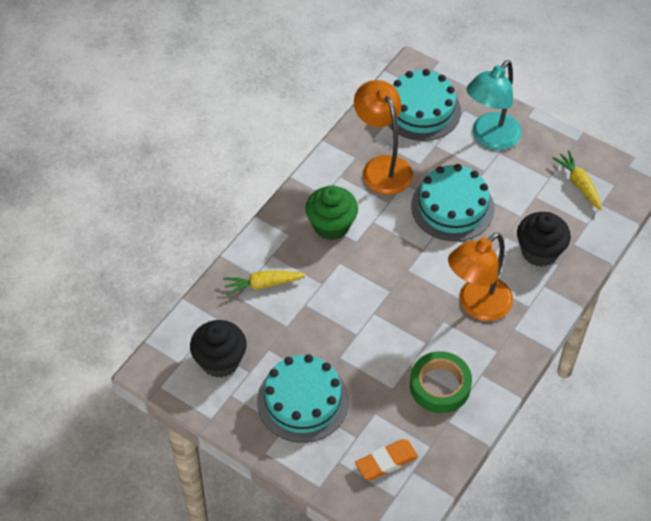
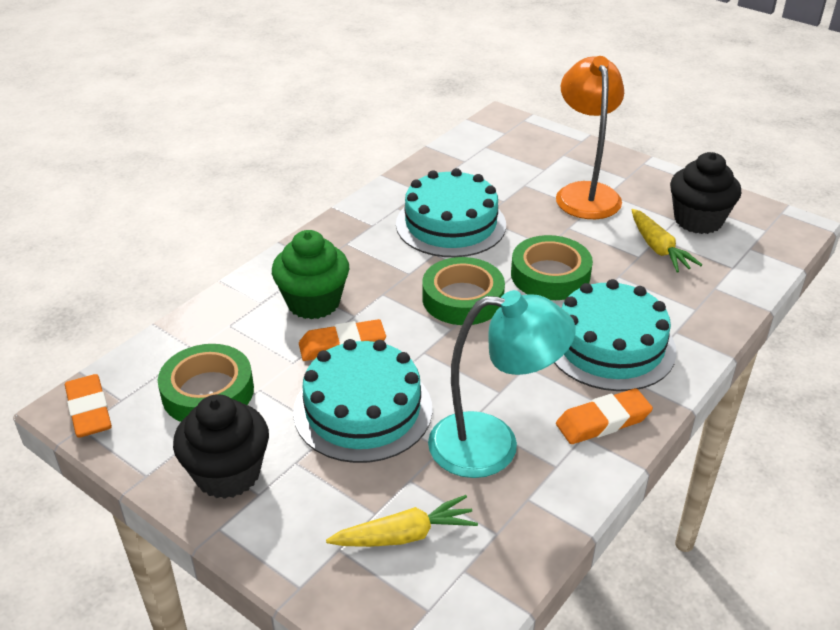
green tape: 1 -> 3
orange eraser: 1 -> 3
orange lamp: 2 -> 1

